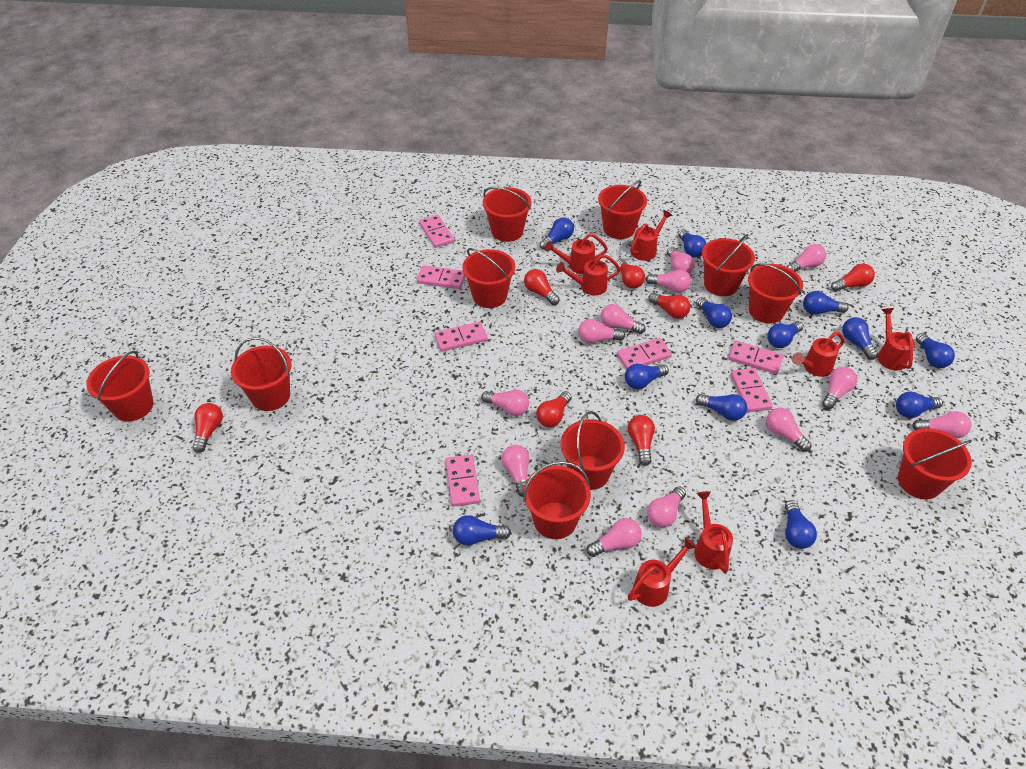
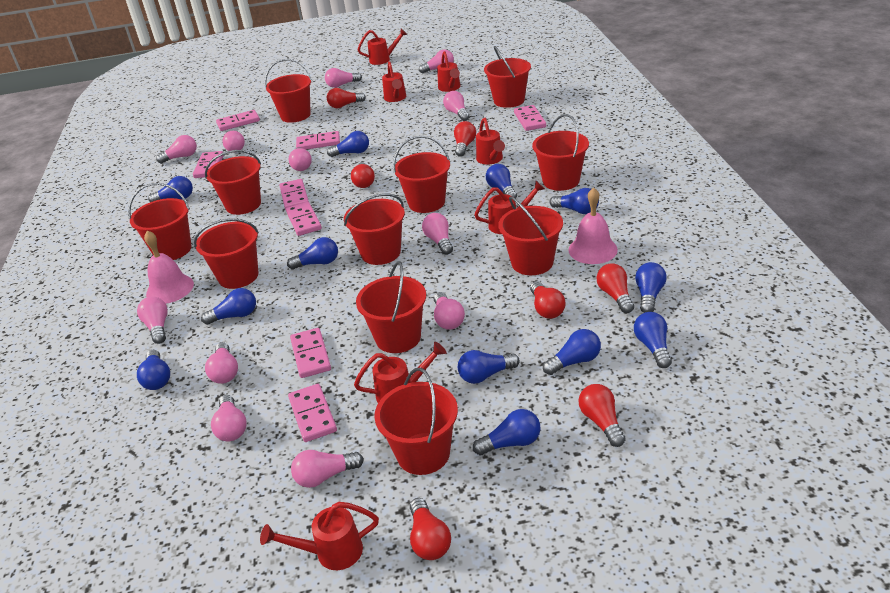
pink bell: 0 -> 2
pink domino: 7 -> 8
red bucket: 10 -> 11

